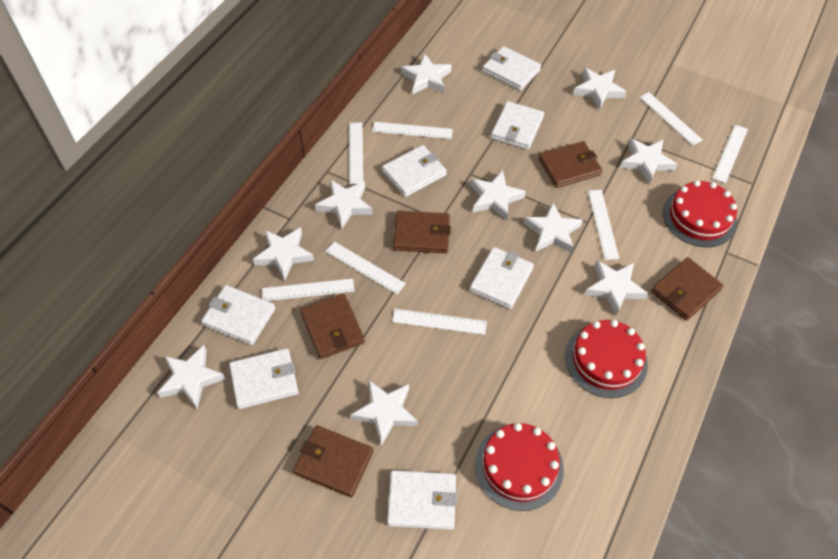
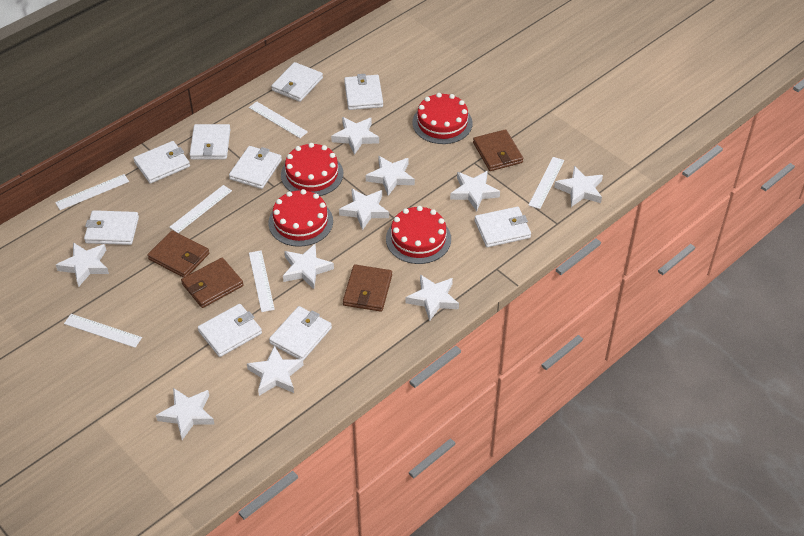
brown wallet: 5 -> 4
red cake: 3 -> 4
white ruler: 8 -> 6
white wallet: 7 -> 9

